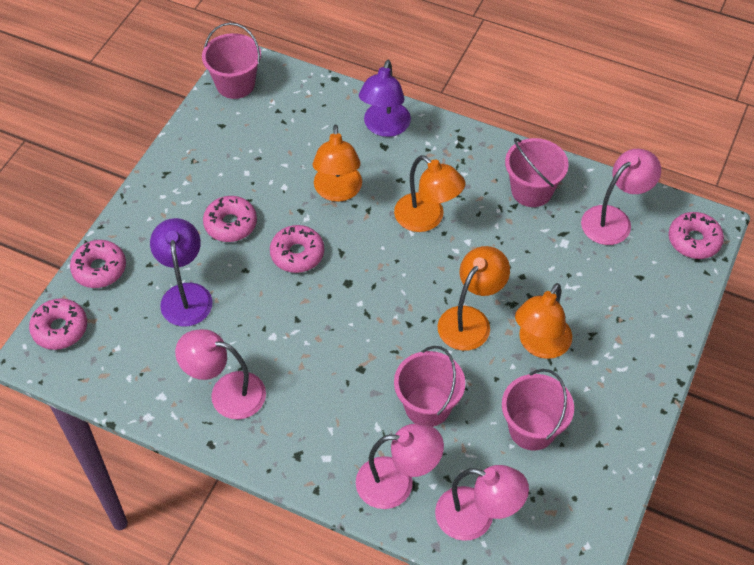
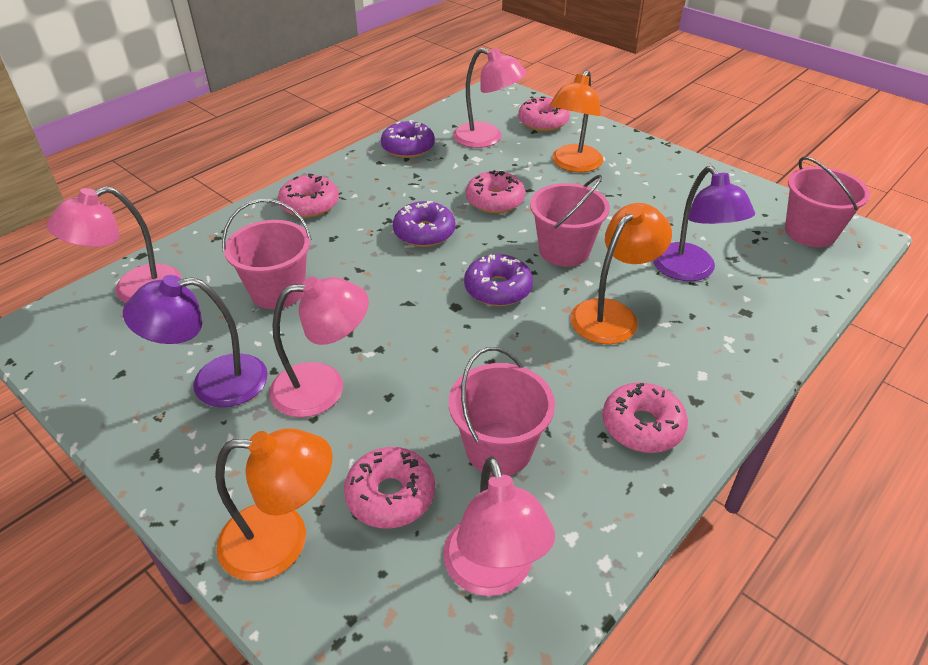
orange lamp: 4 -> 3
purple donut: 0 -> 3

